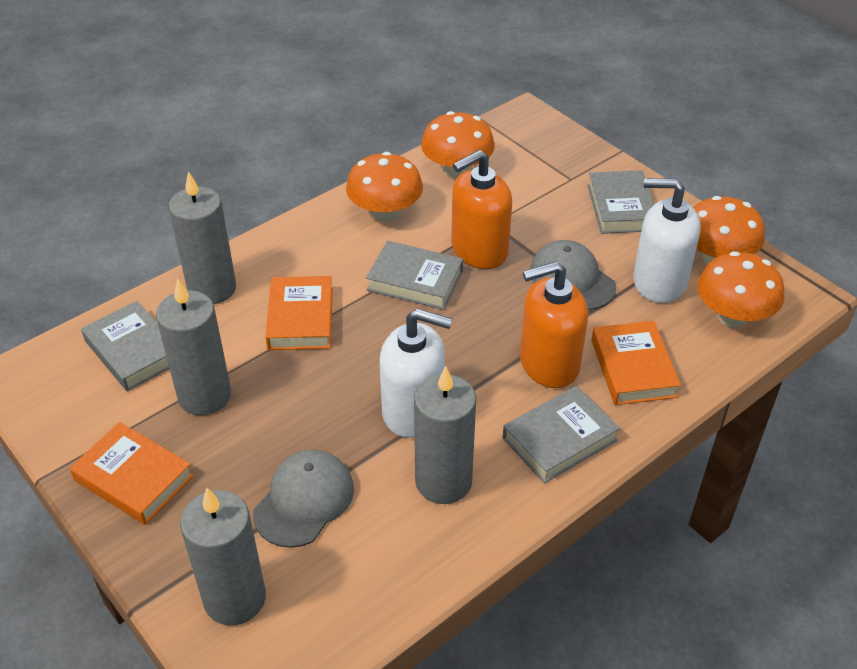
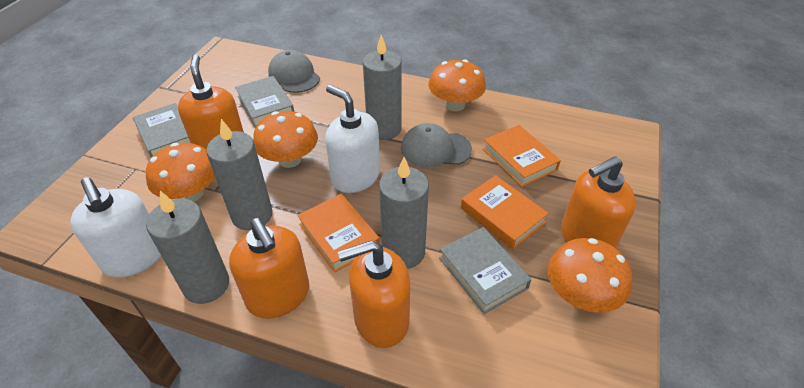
grey book: 4 -> 3
orange soap dispenser: 2 -> 4

